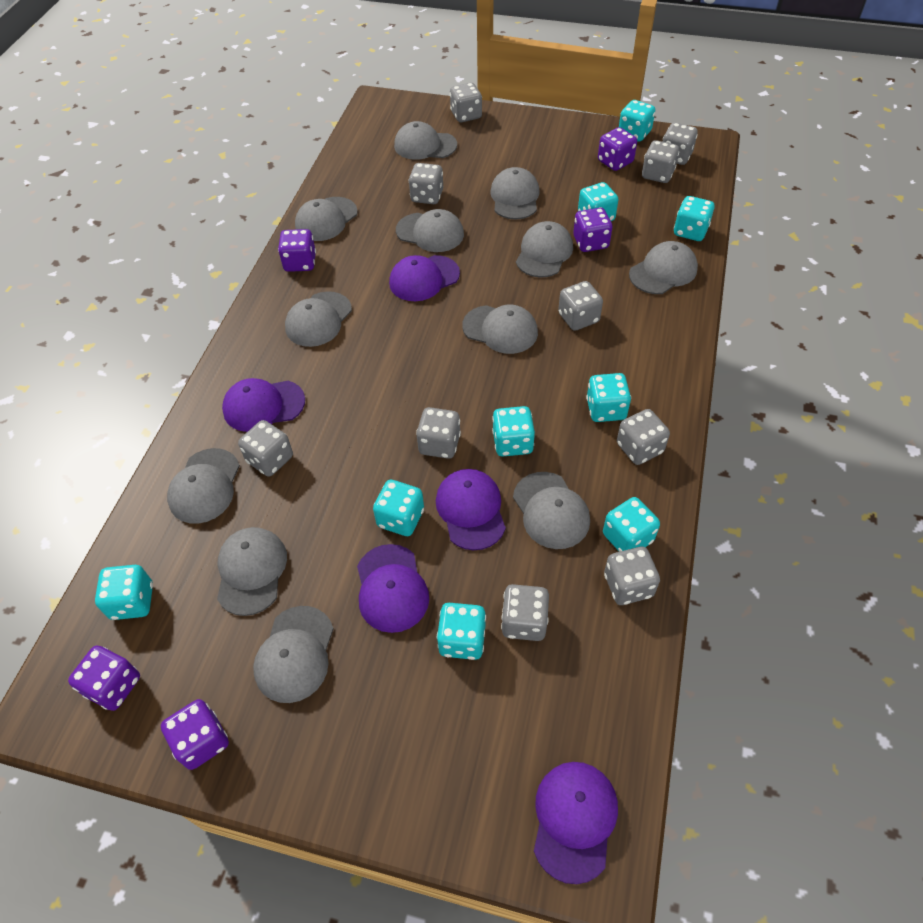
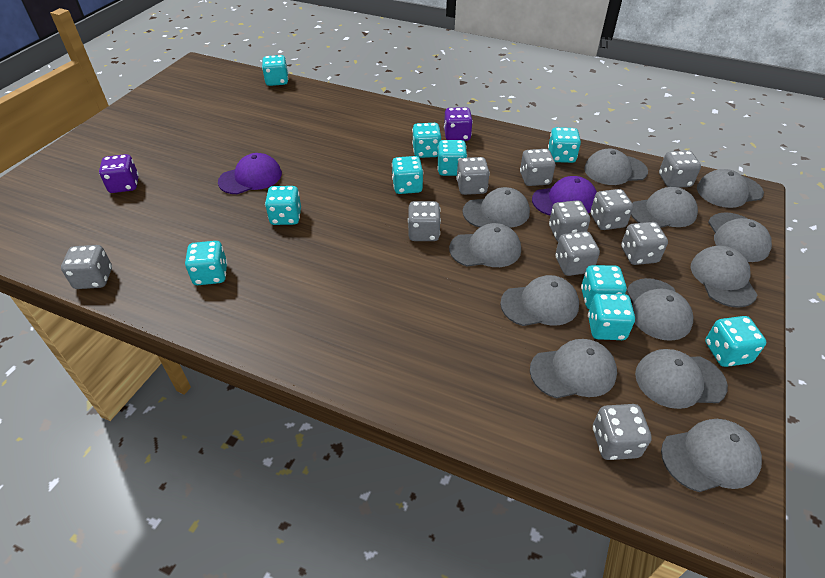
purple cap: 5 -> 2
purple dice: 5 -> 2
turquoise dice: 9 -> 10

